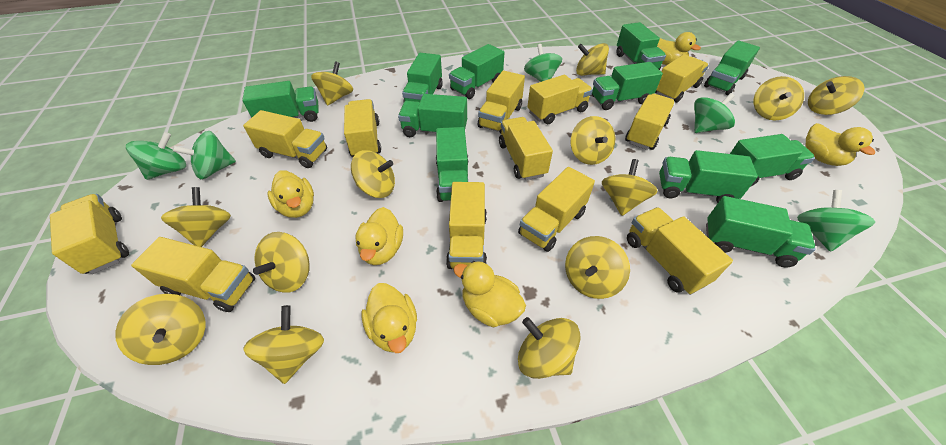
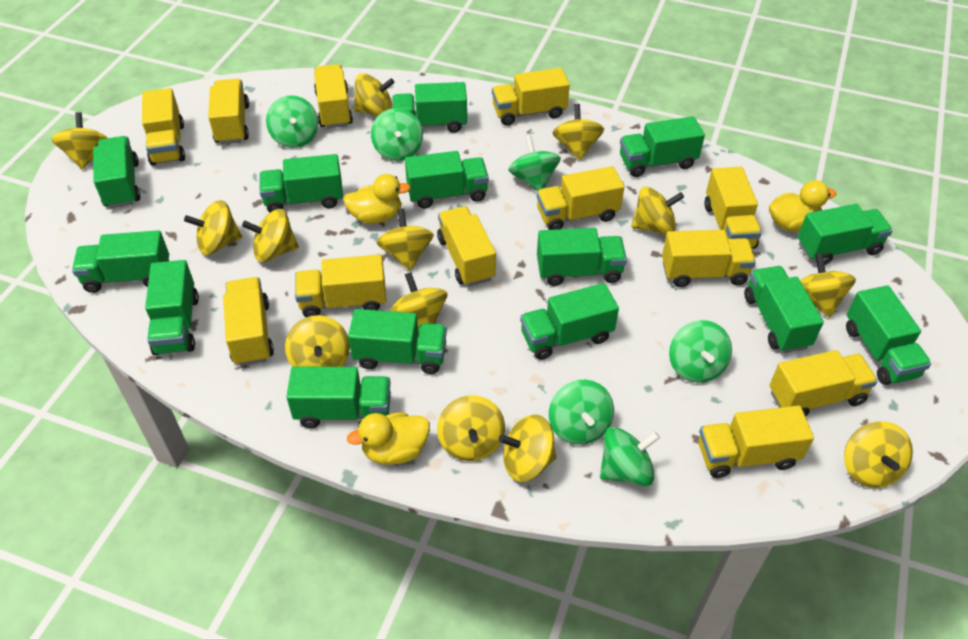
green spinning top: 5 -> 6
green truck: 11 -> 14
yellow duck: 6 -> 3

